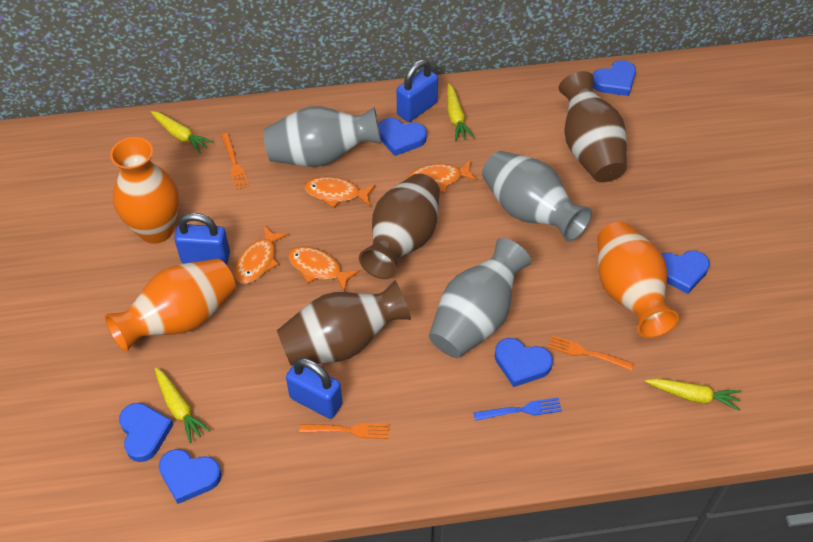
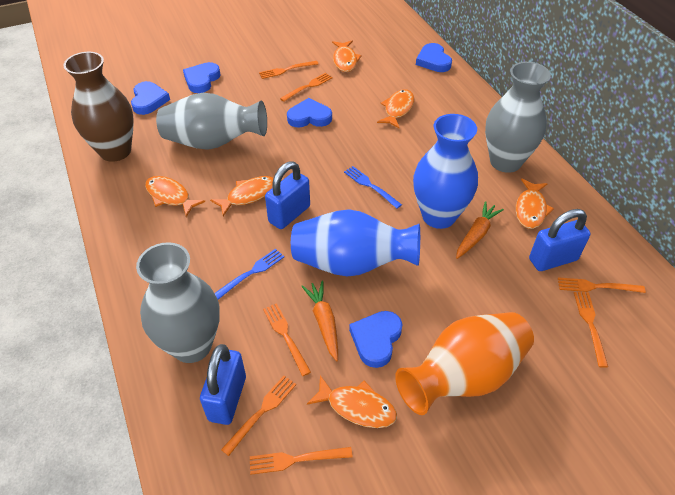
blue fork: 1 -> 2
blue heart: 6 -> 5
blue vase: 0 -> 2
brown vase: 3 -> 1
orange carrot: 0 -> 2
orange fish: 4 -> 6
orange fork: 3 -> 7
orange vase: 3 -> 1
yellow carrot: 4 -> 0

